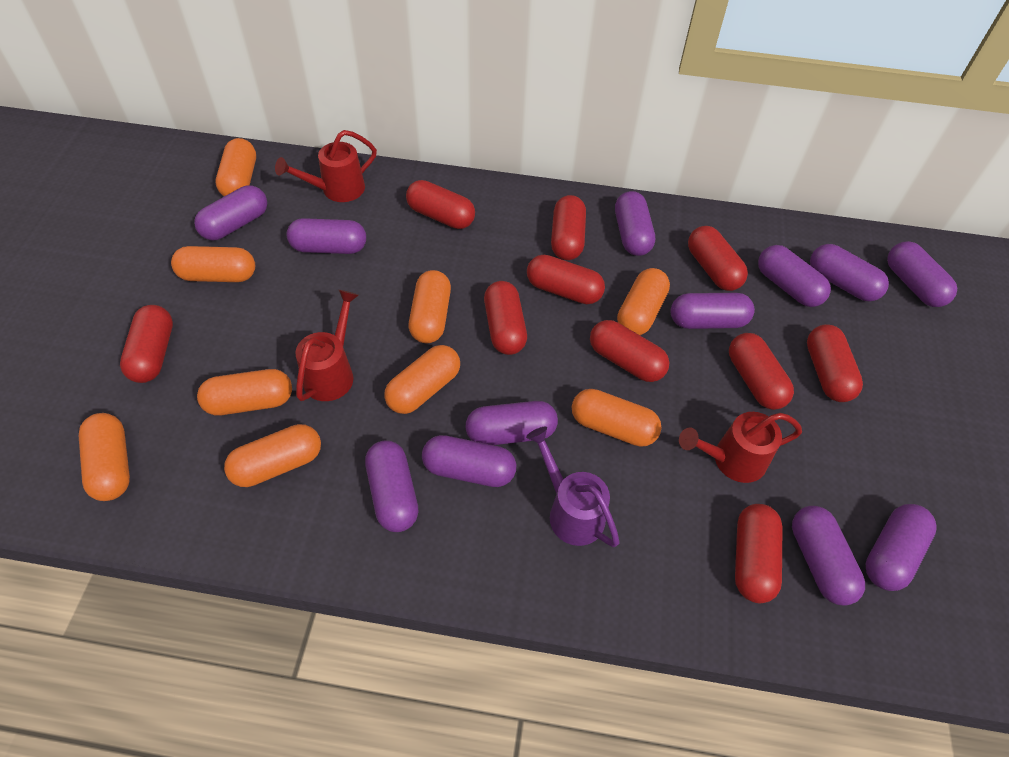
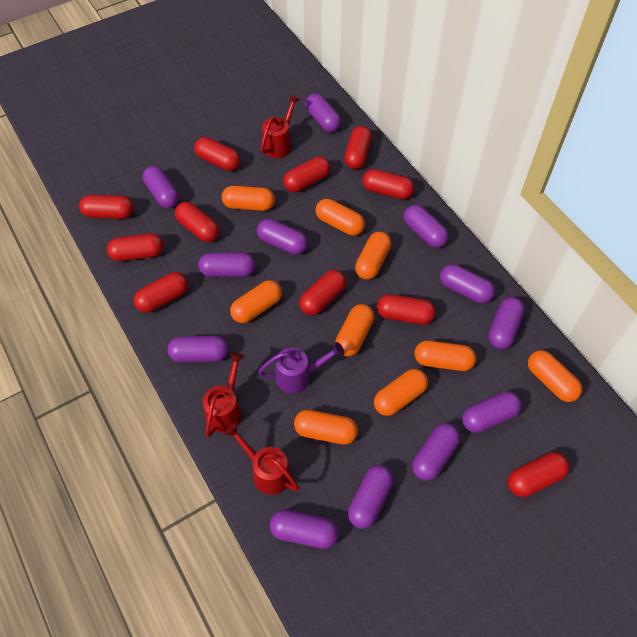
red capsule: 10 -> 11

